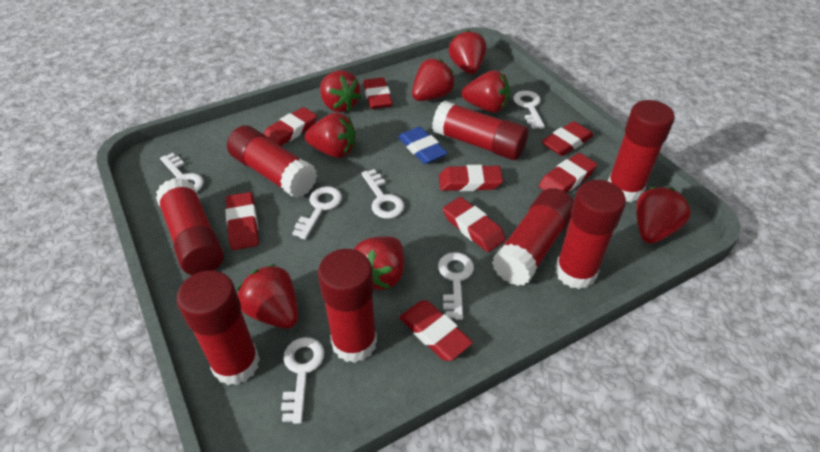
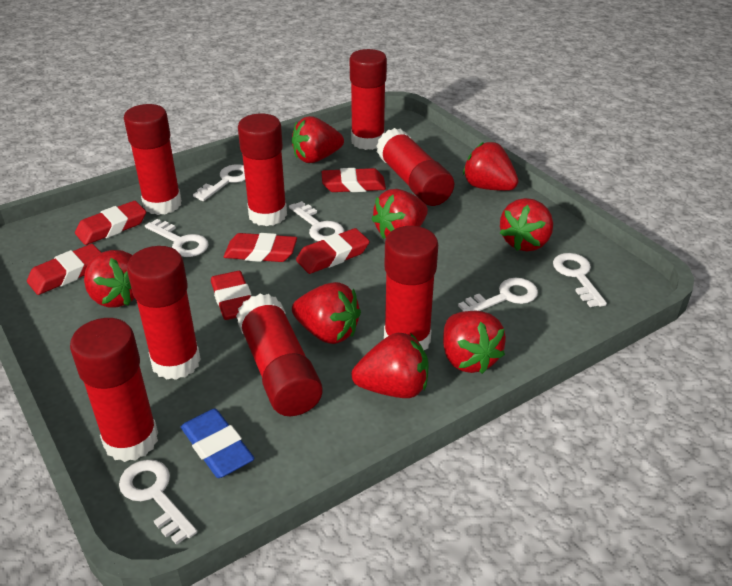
red eraser: 8 -> 6

